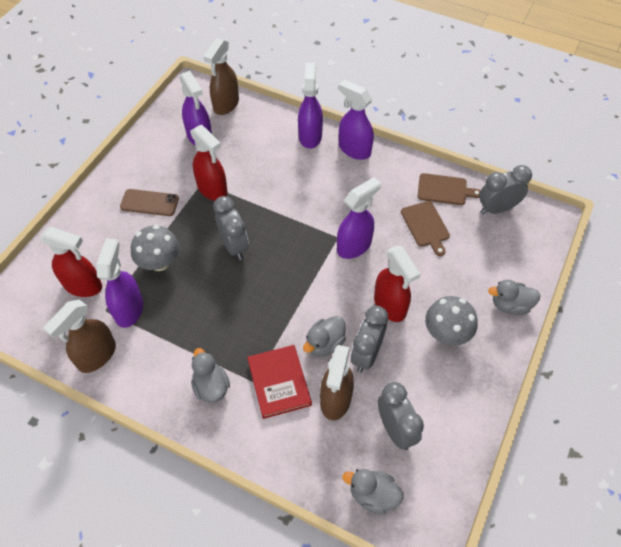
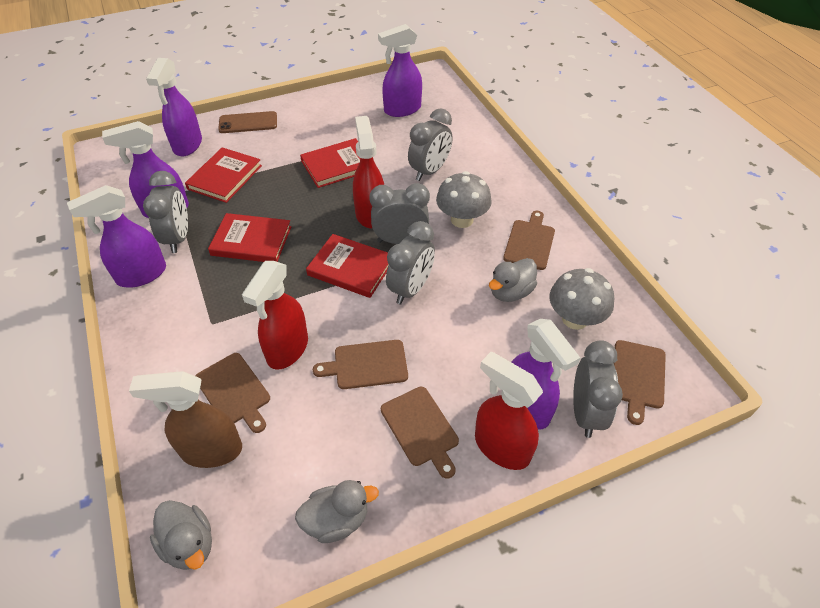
brown cutting board: 2 -> 5
brown spray bottle: 3 -> 1
grey clock: 4 -> 5
grey duck: 4 -> 3
red book: 1 -> 4

